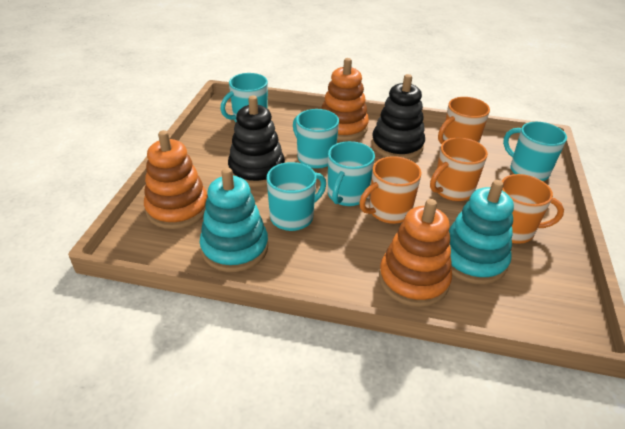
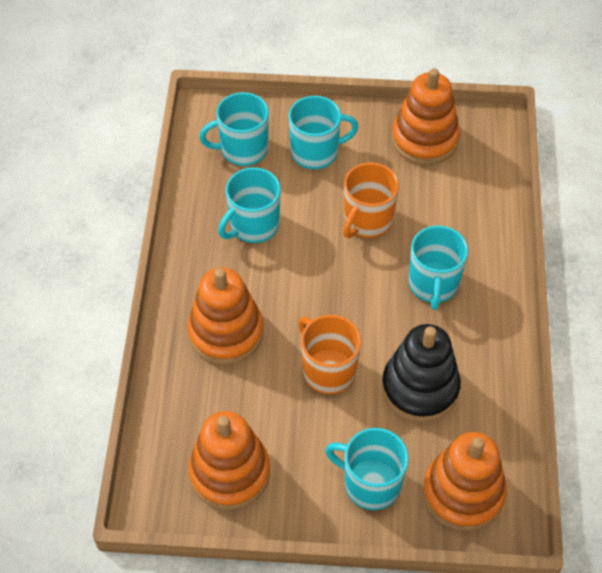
black stacking toy: 2 -> 1
orange mug: 4 -> 2
orange stacking toy: 3 -> 4
turquoise stacking toy: 2 -> 0

